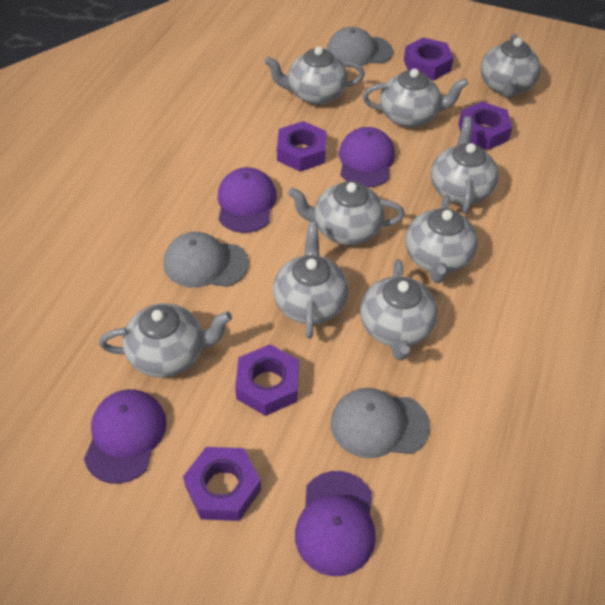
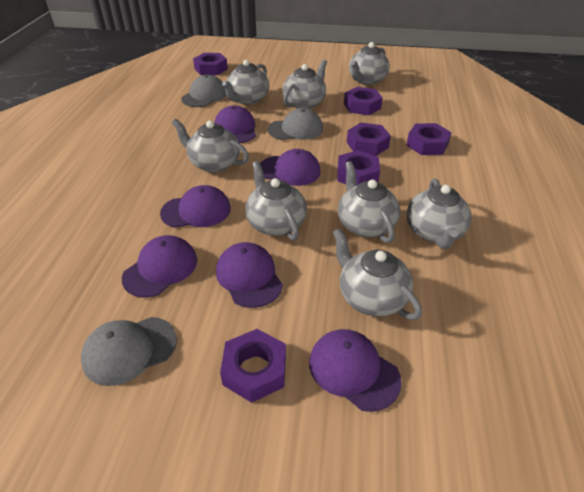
grey teapot: 9 -> 8
purple cap: 4 -> 6
purple nut: 5 -> 6

